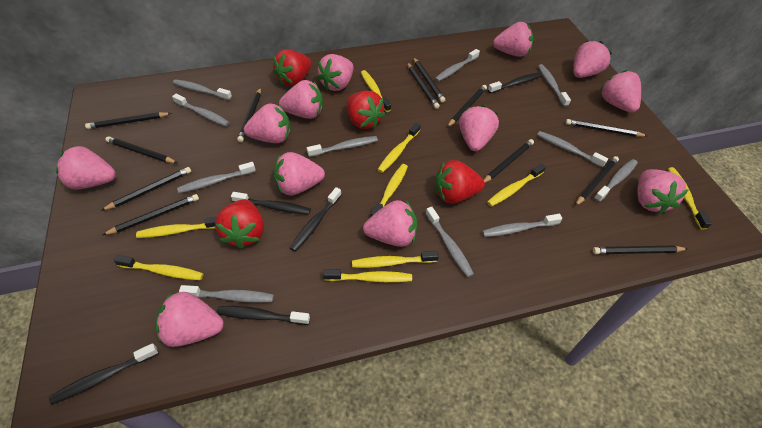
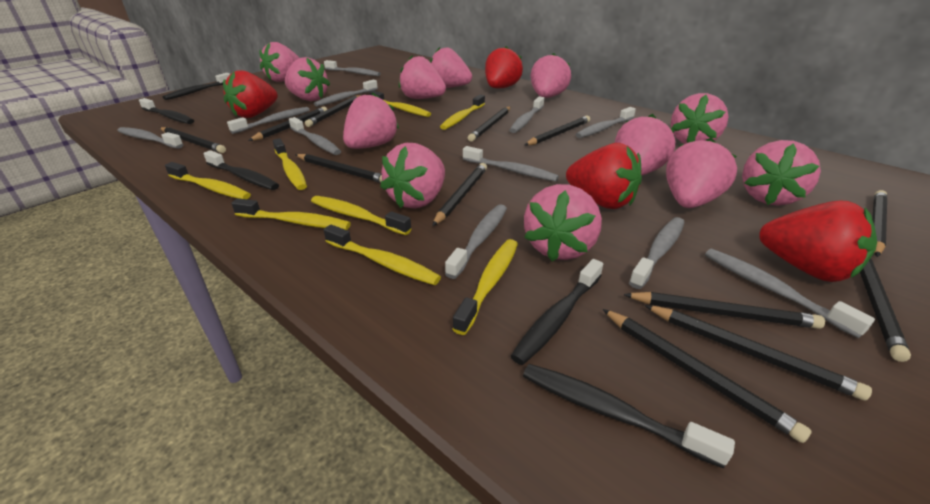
yellow toothbrush: 9 -> 8

